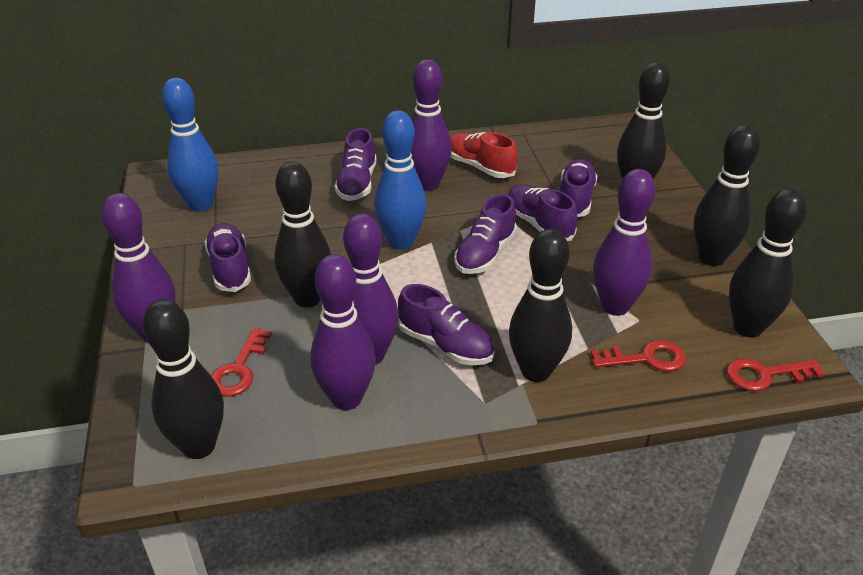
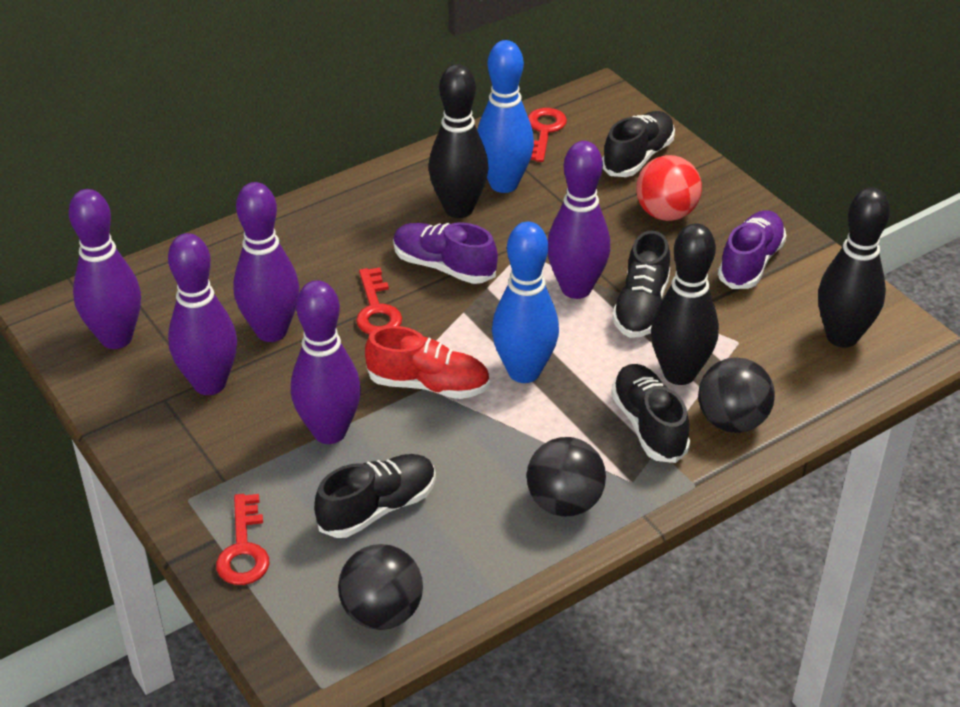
black ball: 0 -> 3
black bowling pin: 6 -> 3
black shoe: 0 -> 4
purple shoe: 6 -> 2
red ball: 0 -> 1

